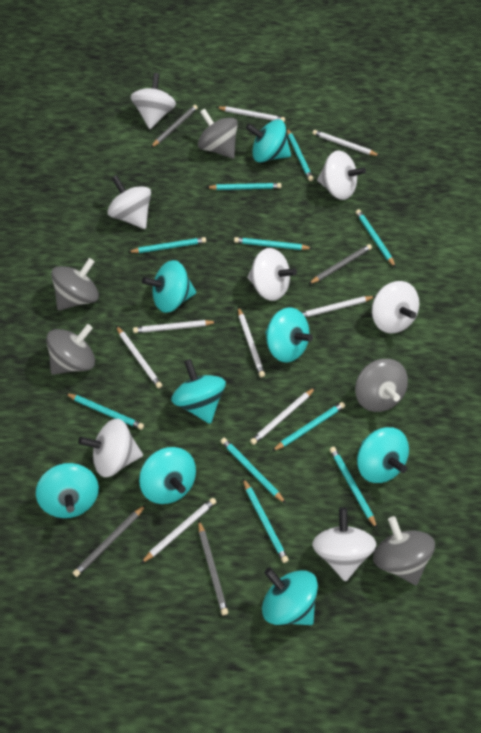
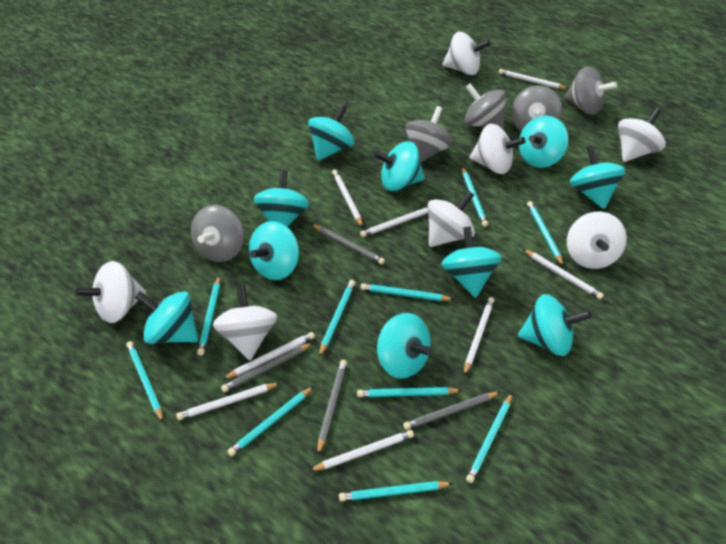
turquoise spinning top: 8 -> 10

